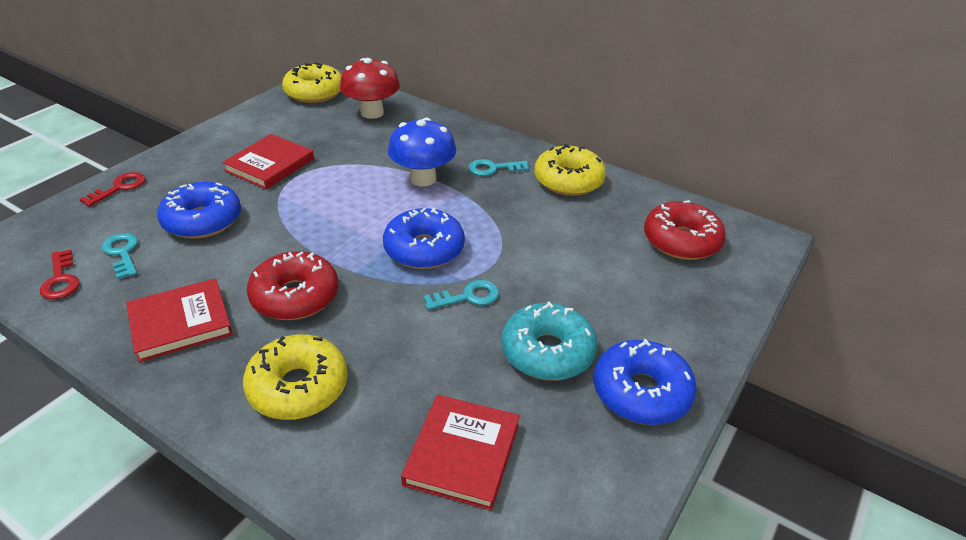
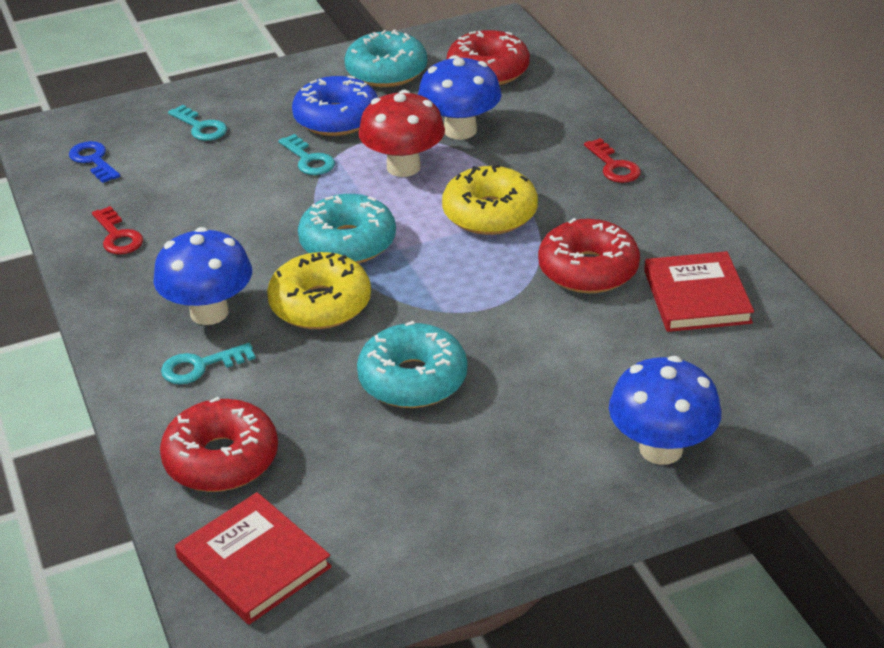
blue donut: 3 -> 1
blue key: 0 -> 1
blue mushroom: 1 -> 3
red book: 3 -> 2
red donut: 2 -> 3
turquoise donut: 1 -> 3
yellow donut: 3 -> 2

